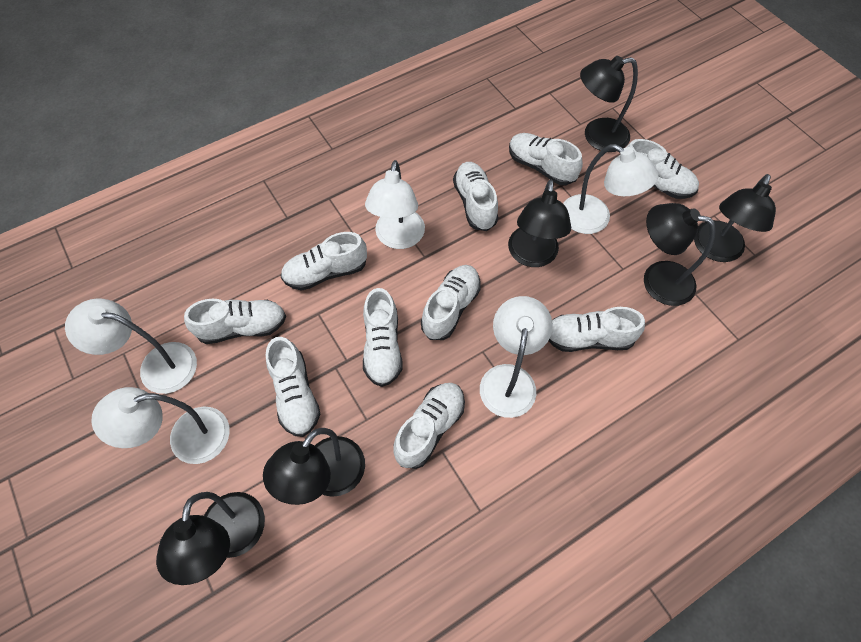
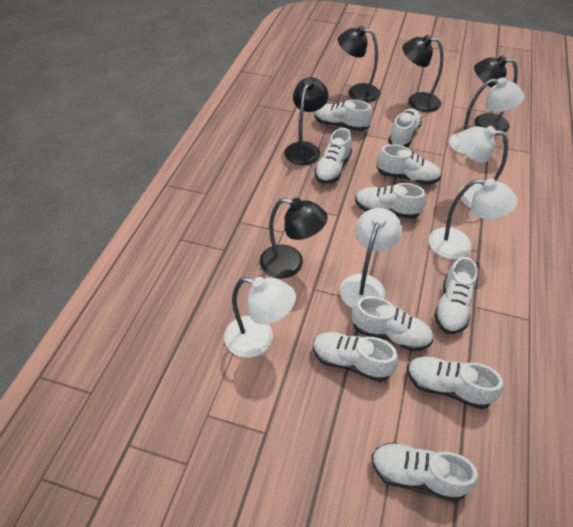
black lamp: 6 -> 5

